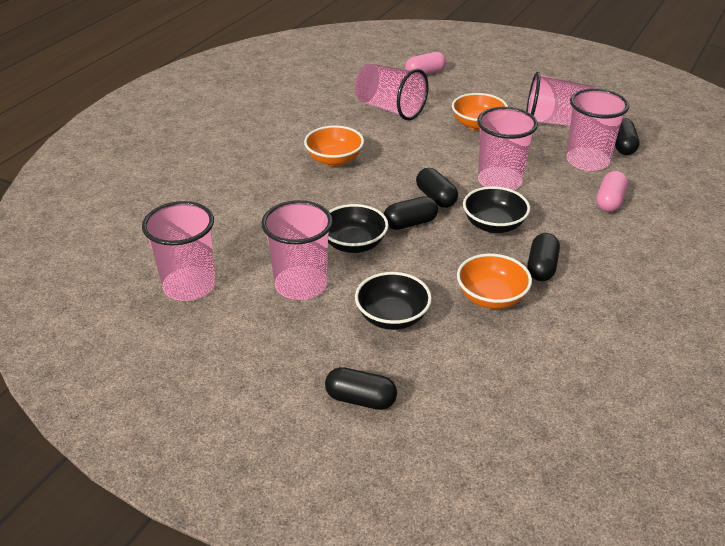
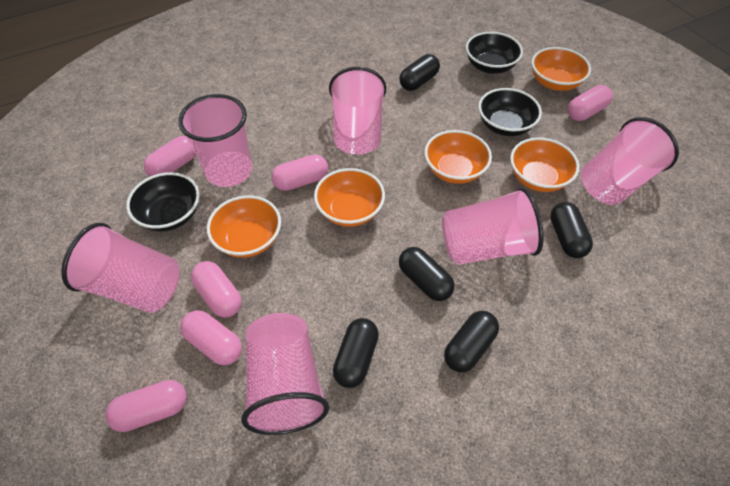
orange bowl: 3 -> 5
pink capsule: 2 -> 6

